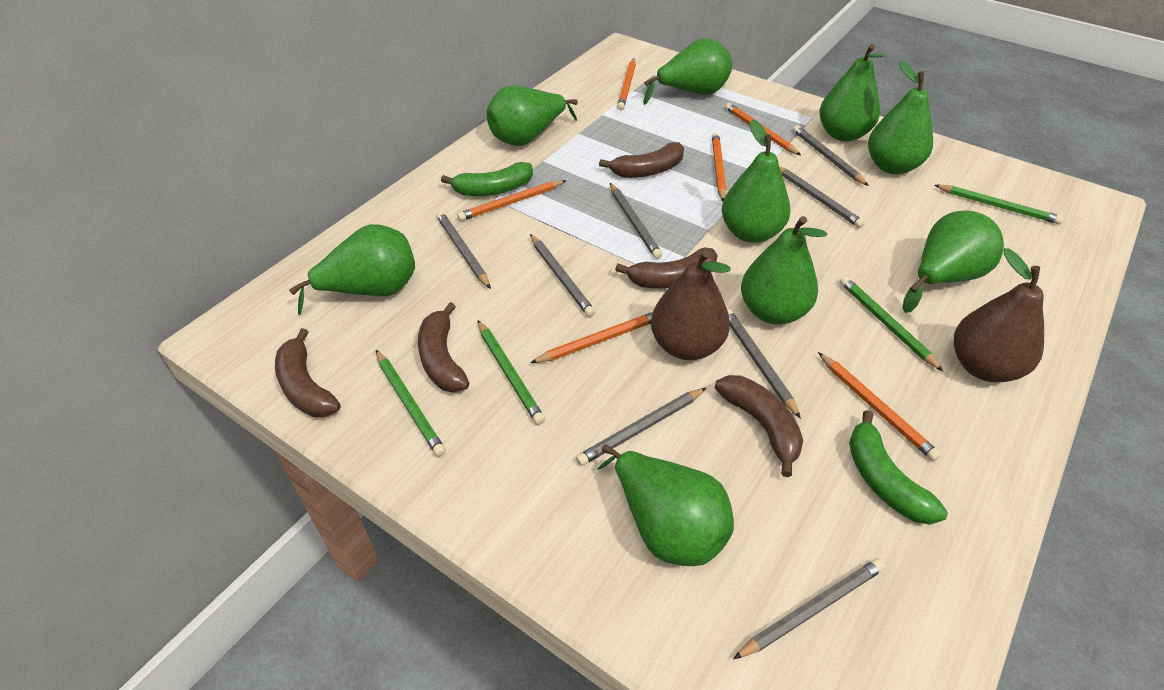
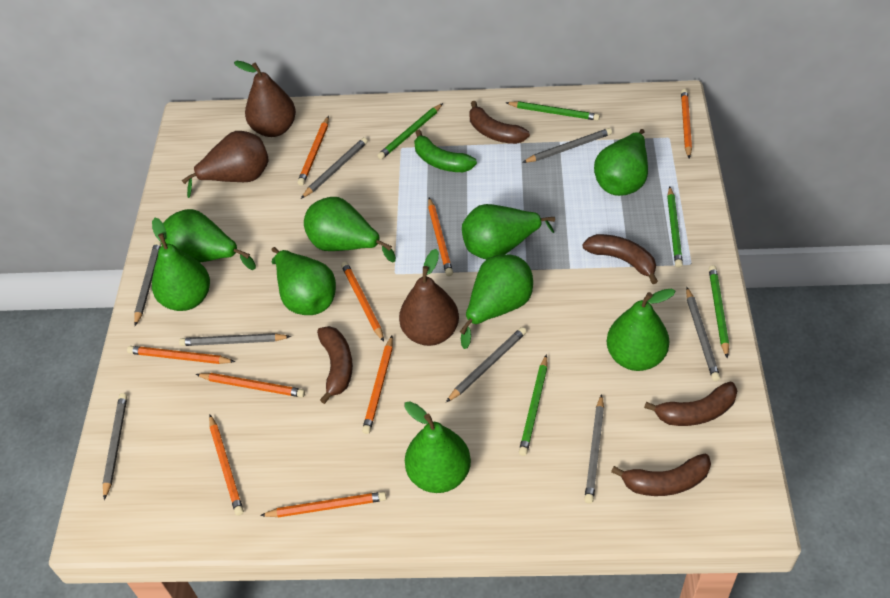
brown pear: 2 -> 3
green banana: 2 -> 1
green pencil: 4 -> 5
orange pencil: 6 -> 9

